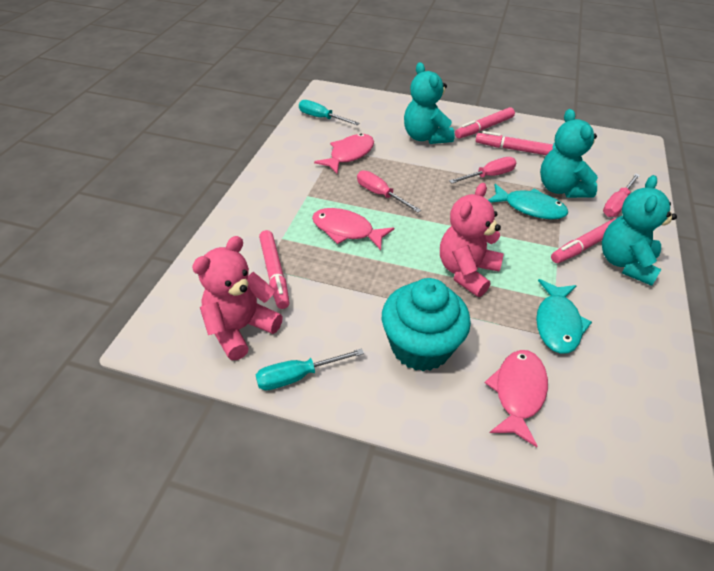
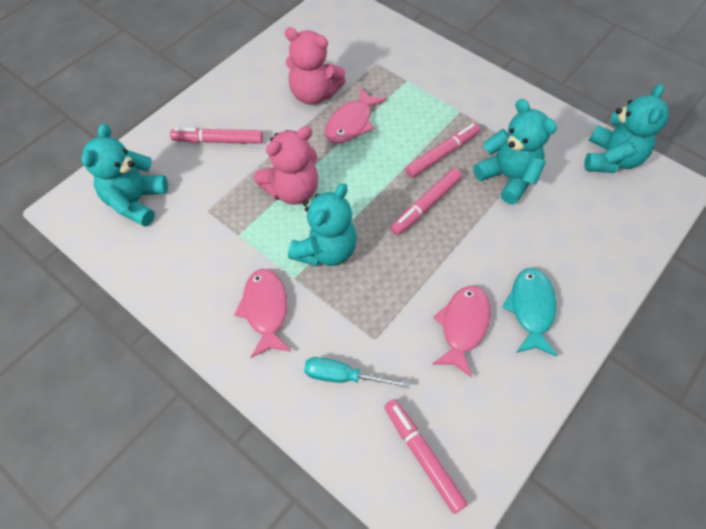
pink screwdriver: 3 -> 0
turquoise cupcake: 1 -> 0
turquoise fish: 2 -> 1
turquoise screwdriver: 2 -> 1
turquoise teddy bear: 3 -> 4

